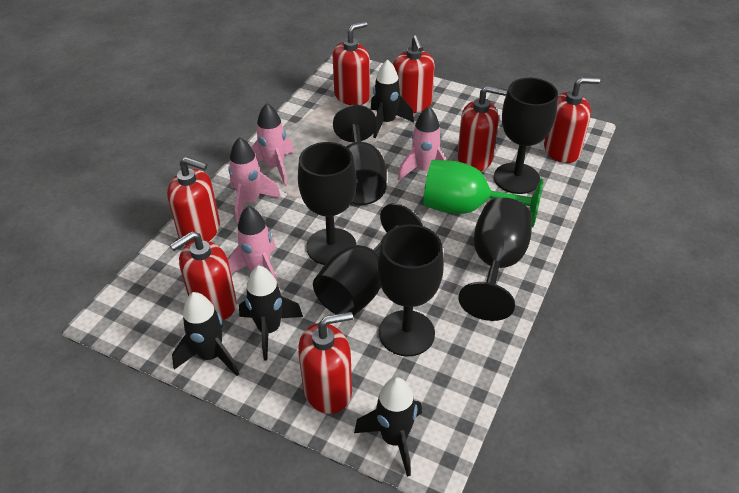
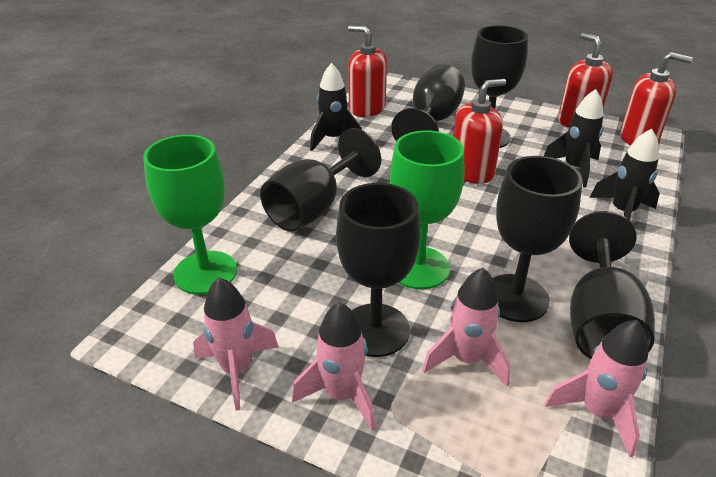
black rocket: 4 -> 3
green goblet: 1 -> 2
red soap dispenser: 7 -> 4

